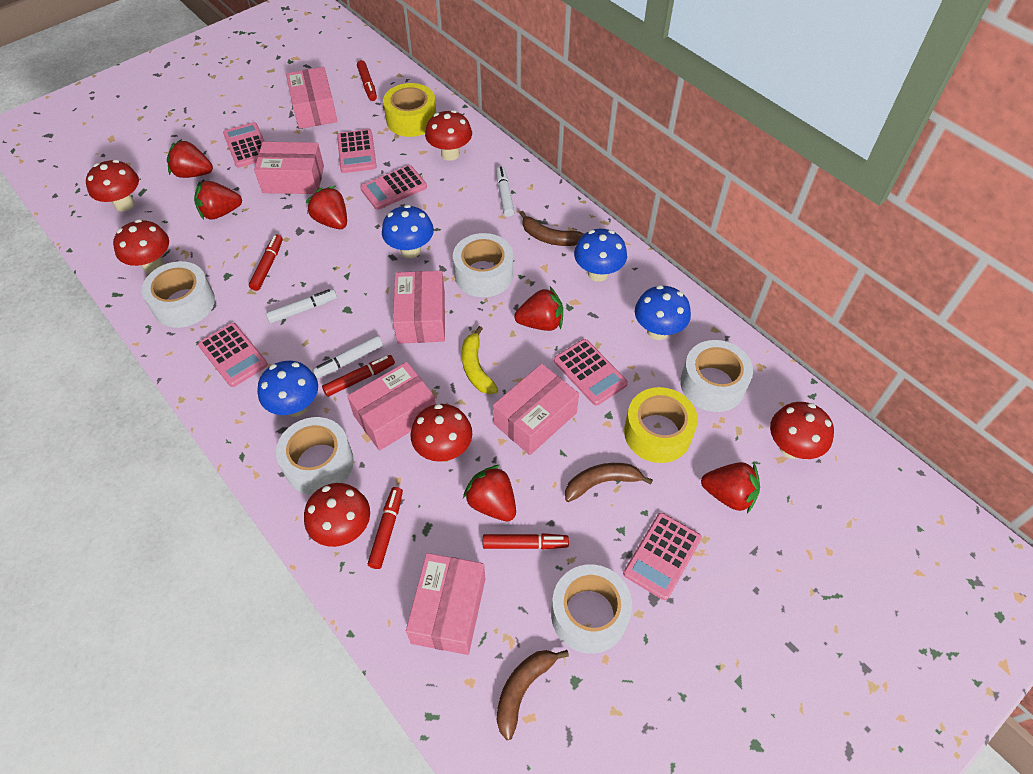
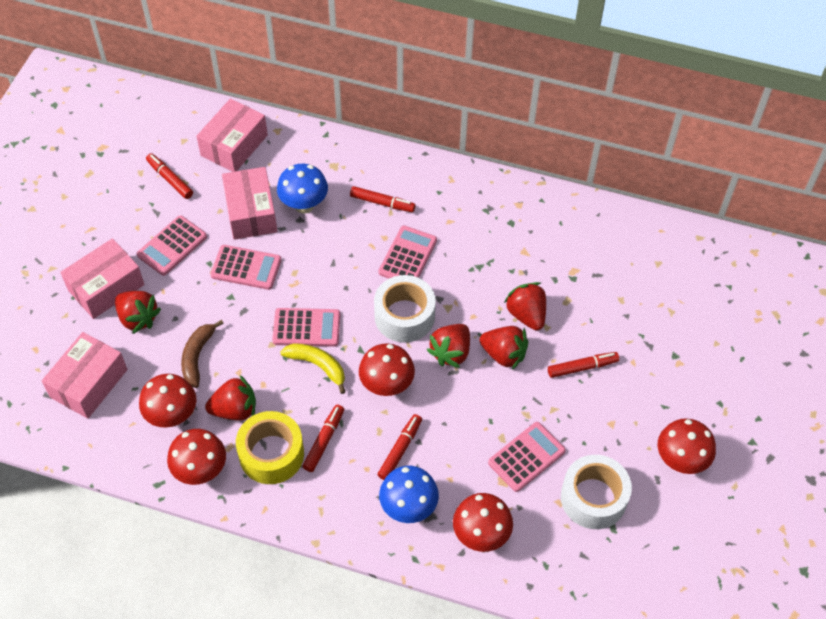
blue mushroom: 4 -> 2
brown banana: 3 -> 1
pink box: 6 -> 4
pink calculator: 6 -> 5
red mushroom: 6 -> 5
red strawberry: 6 -> 5
white marker: 3 -> 0
white tape: 5 -> 2
yellow tape: 2 -> 1

